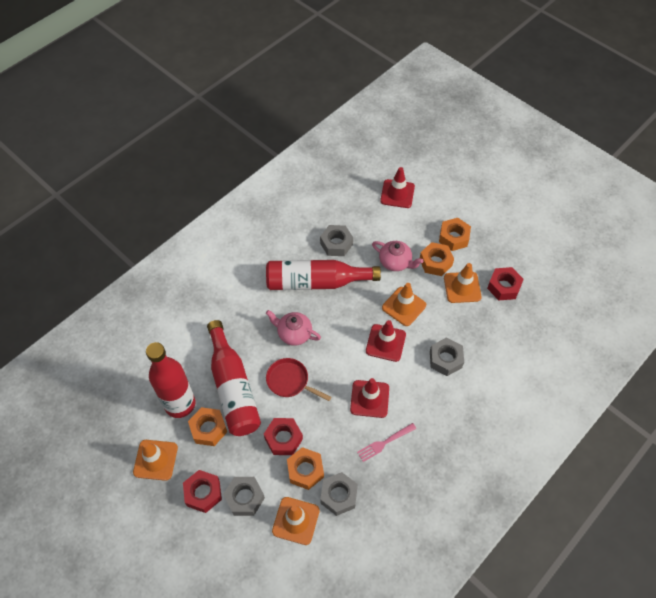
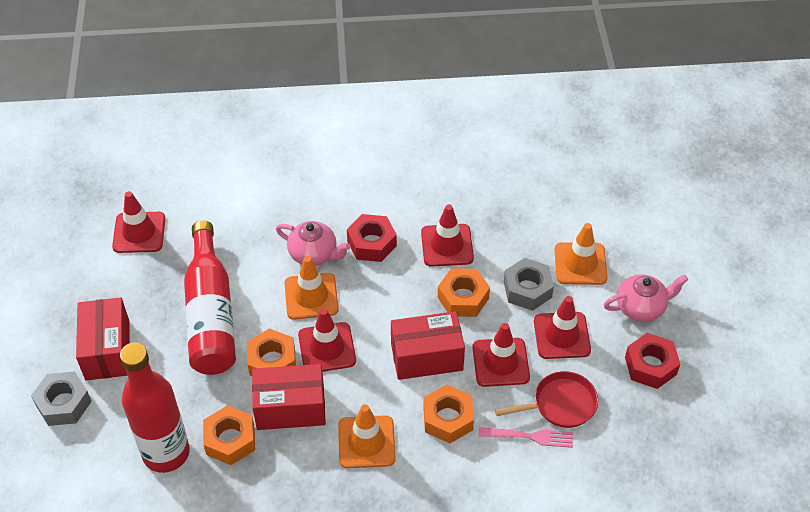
grey nut: 4 -> 2
orange traffic cone: 4 -> 3
red bottle: 3 -> 2
red box: 0 -> 3
red nut: 3 -> 2
red traffic cone: 3 -> 5

